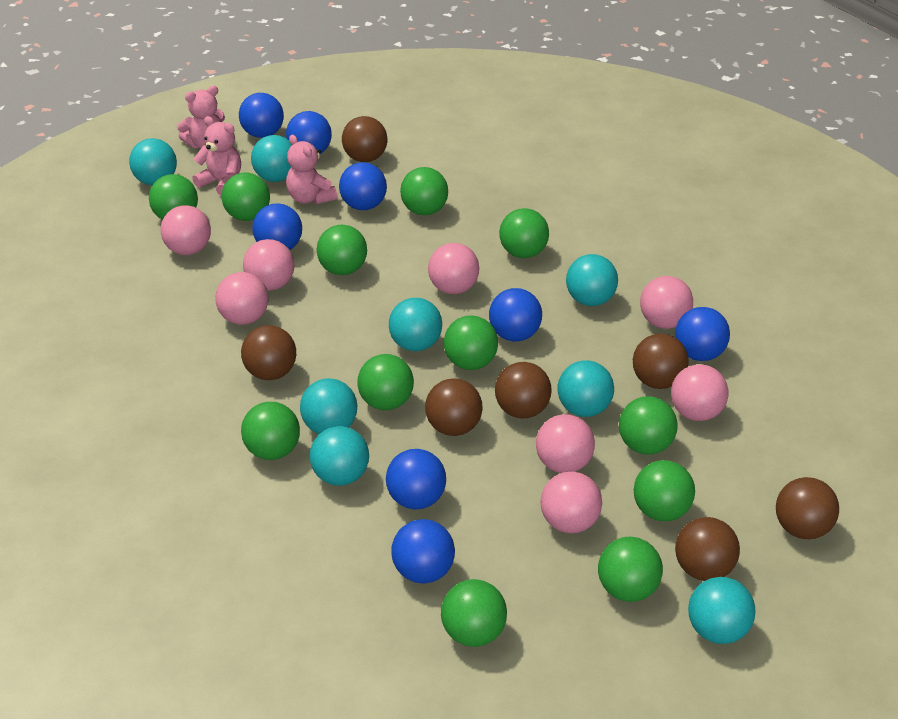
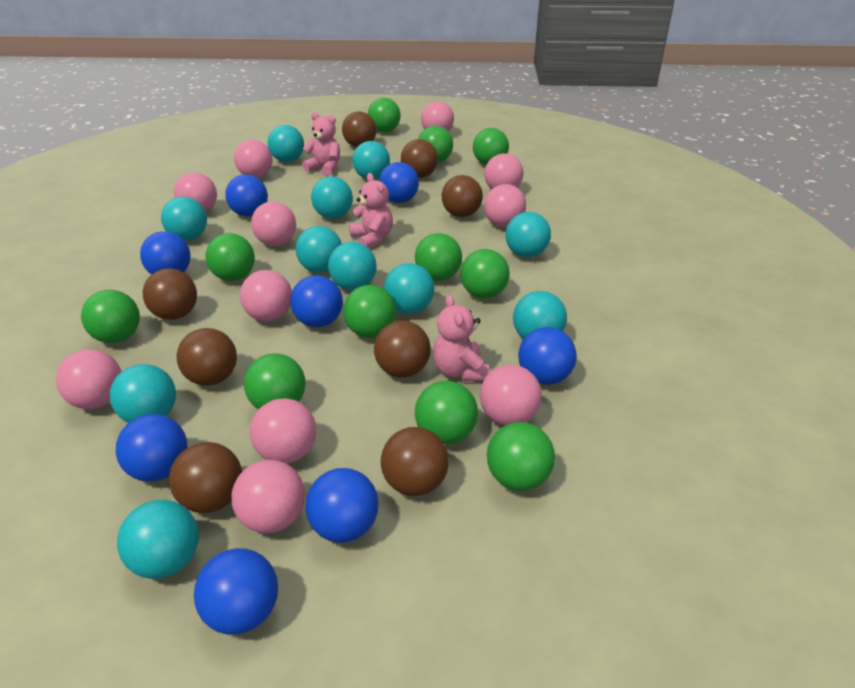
brown ball: 7 -> 8
green ball: 12 -> 11
pink ball: 8 -> 11
turquoise ball: 8 -> 11

